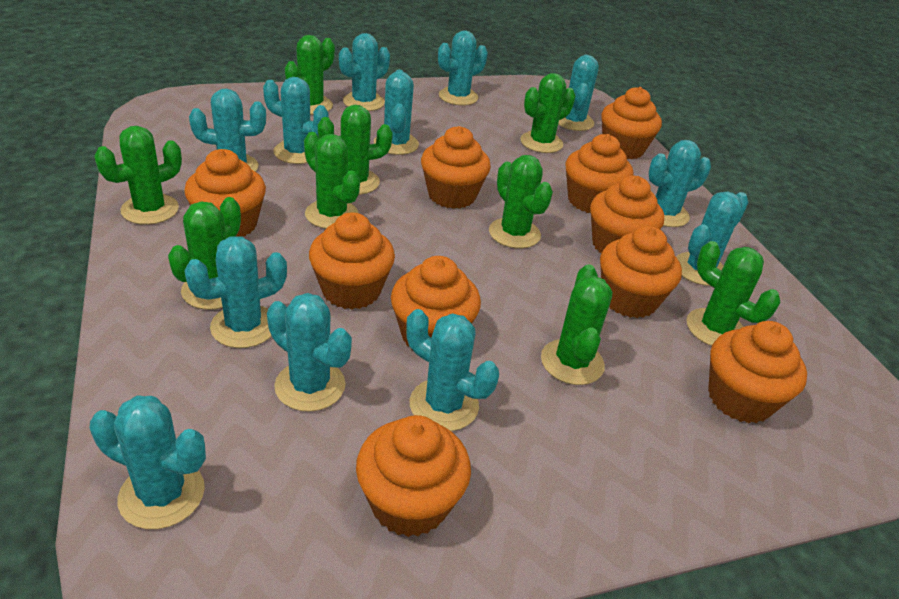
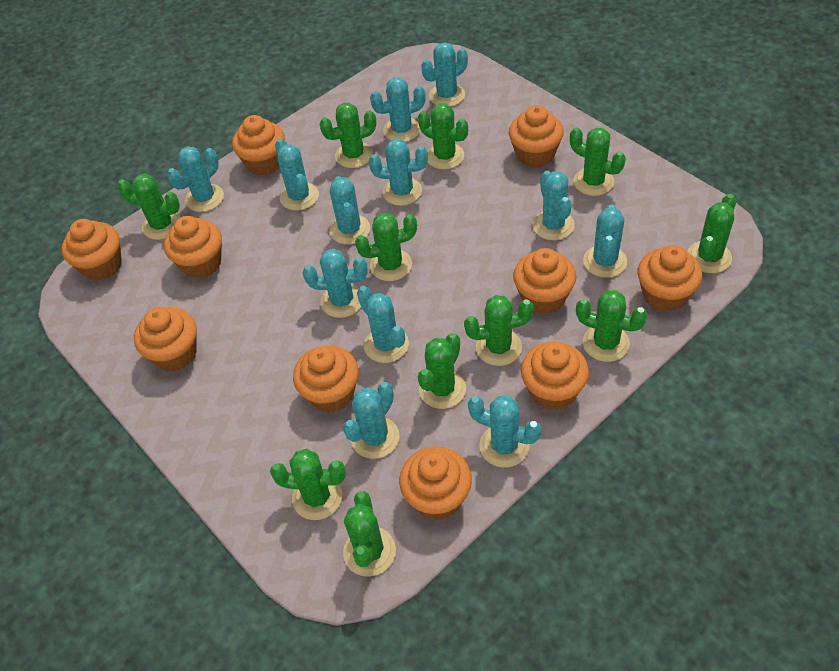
green cactus: 9 -> 11

